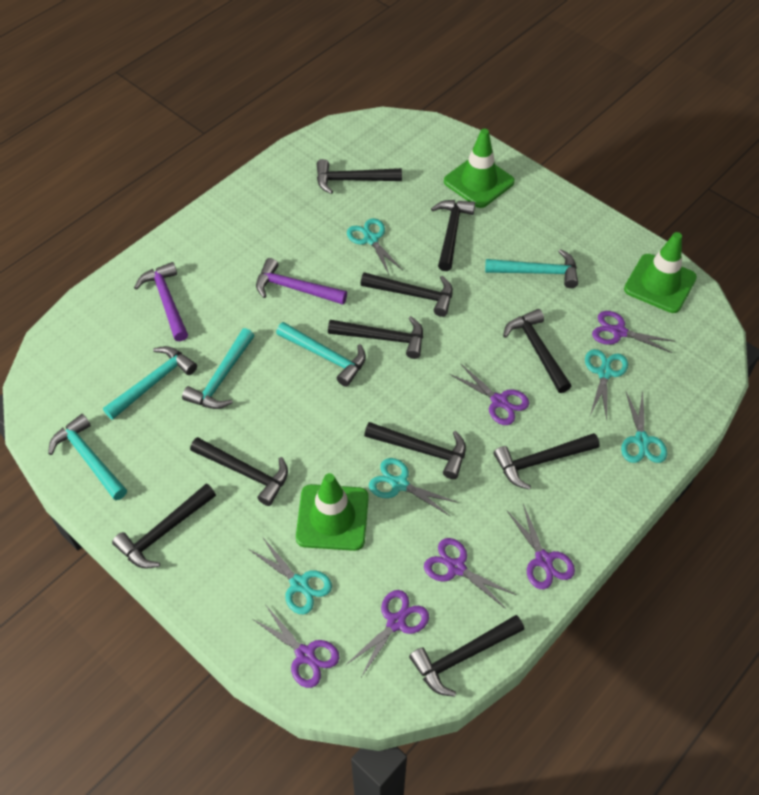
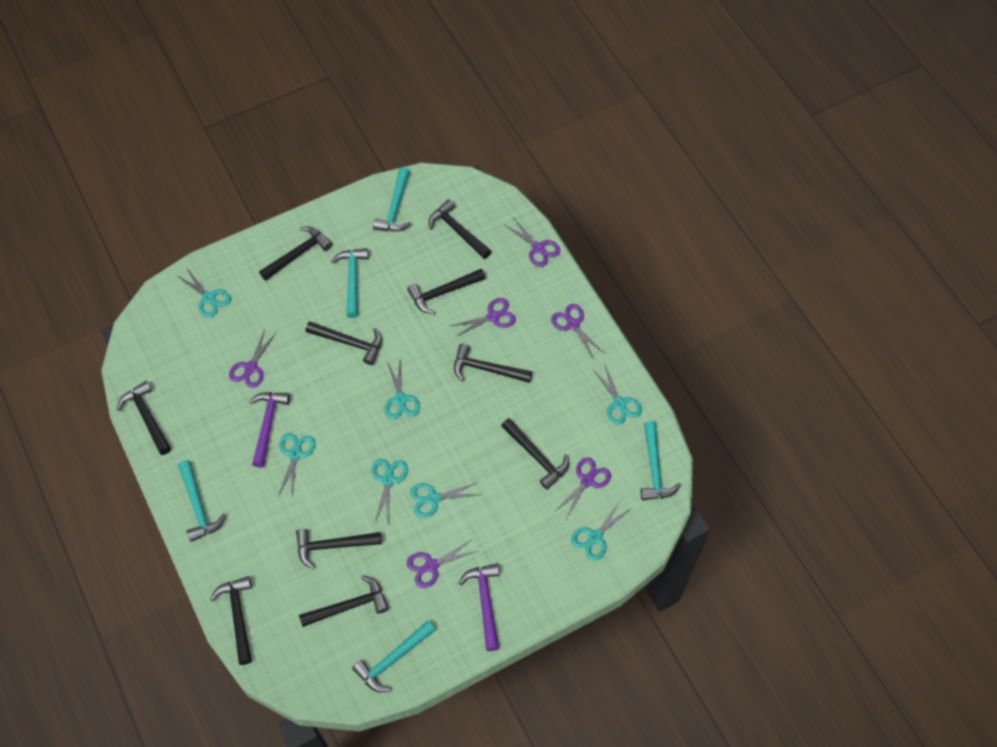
green traffic cone: 3 -> 0
turquoise scissors: 5 -> 7

